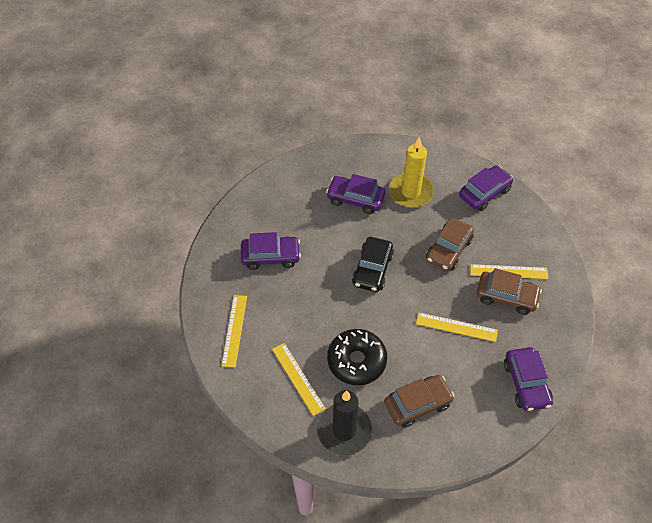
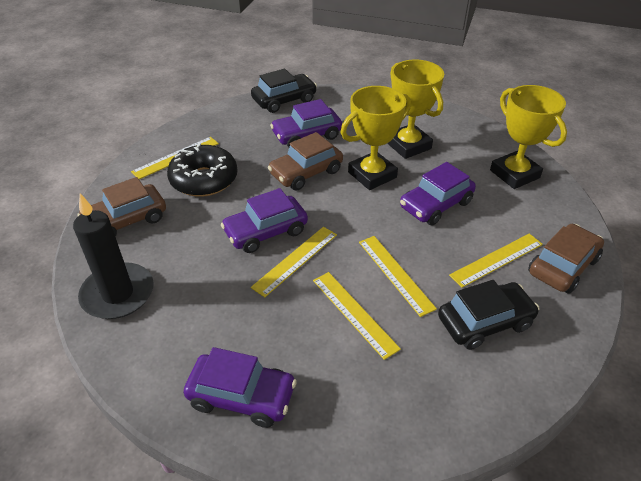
black car: 1 -> 2
yellow candle: 1 -> 0
yellow ruler: 4 -> 5
yellow trophy: 0 -> 3

